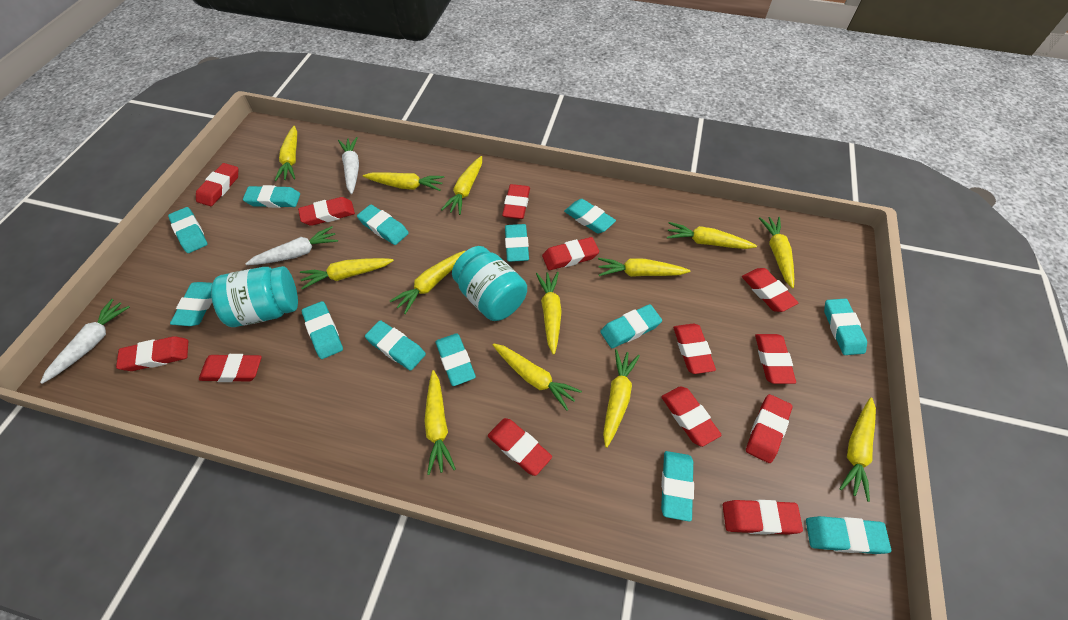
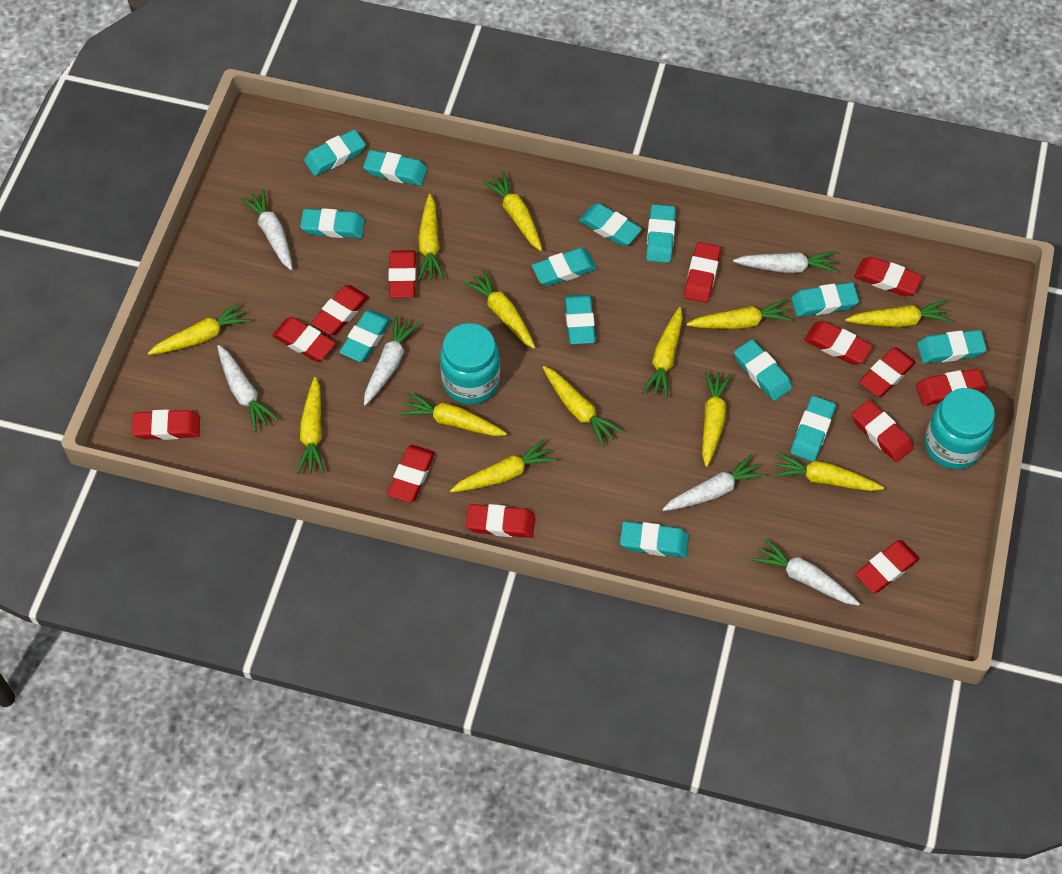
white carrot: 3 -> 6

